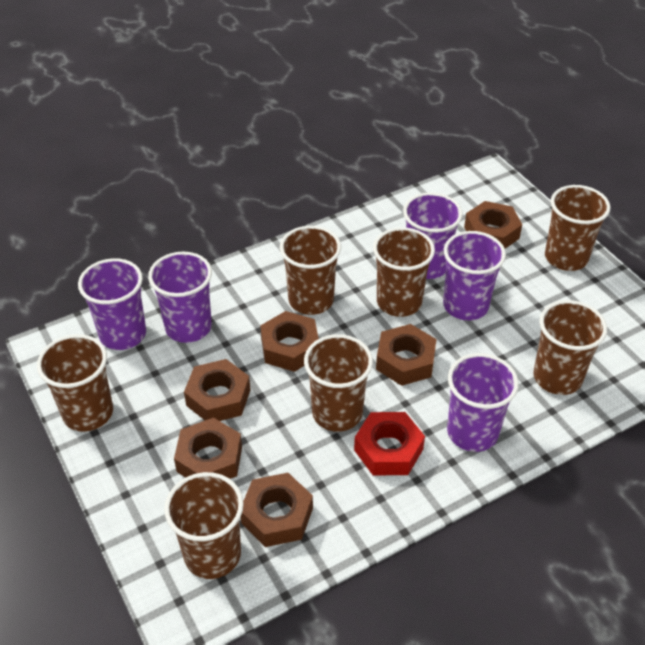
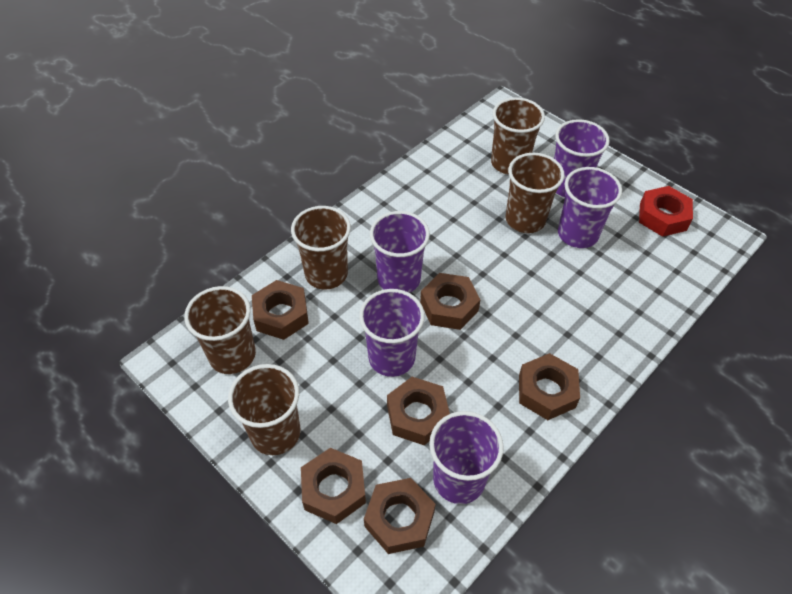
brown cup: 7 -> 5

